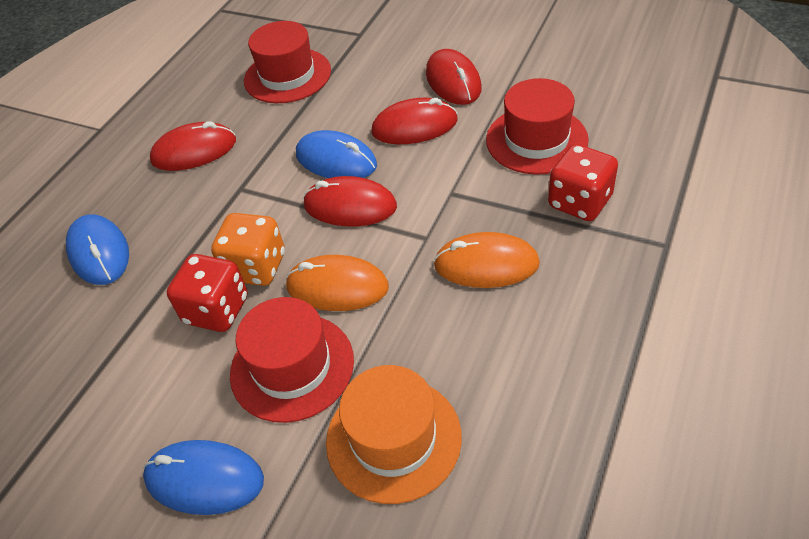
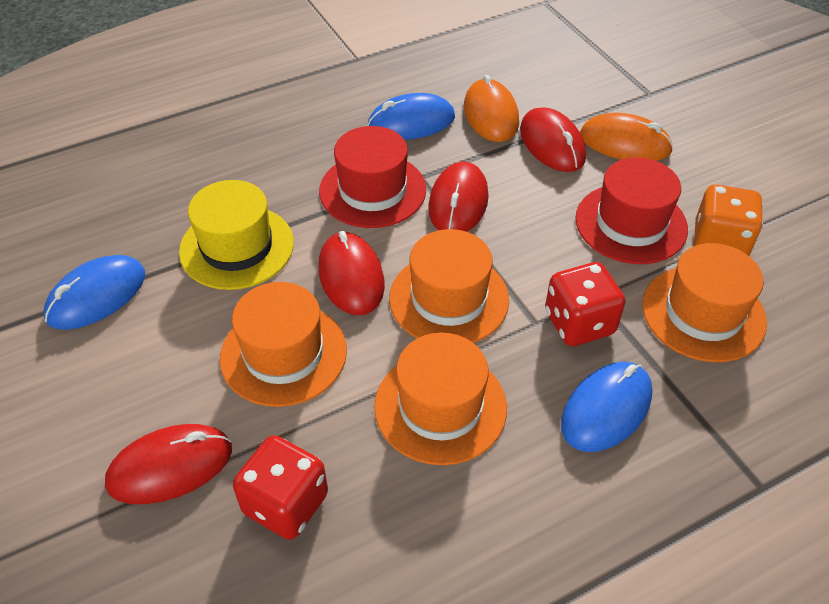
orange hat: 1 -> 4
red hat: 3 -> 2
yellow hat: 0 -> 1

